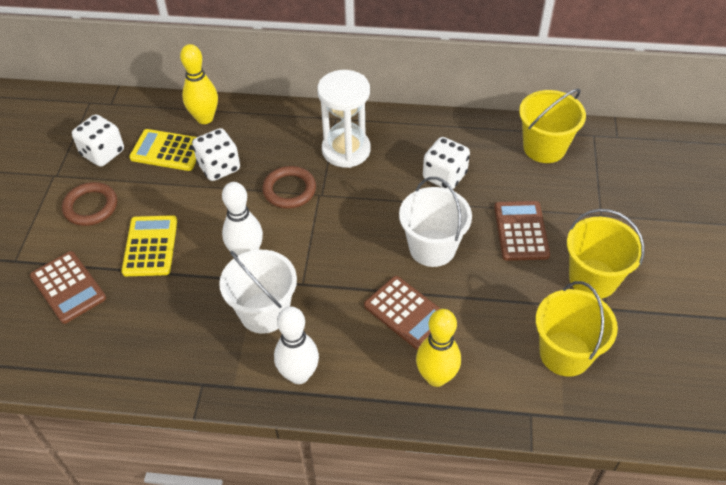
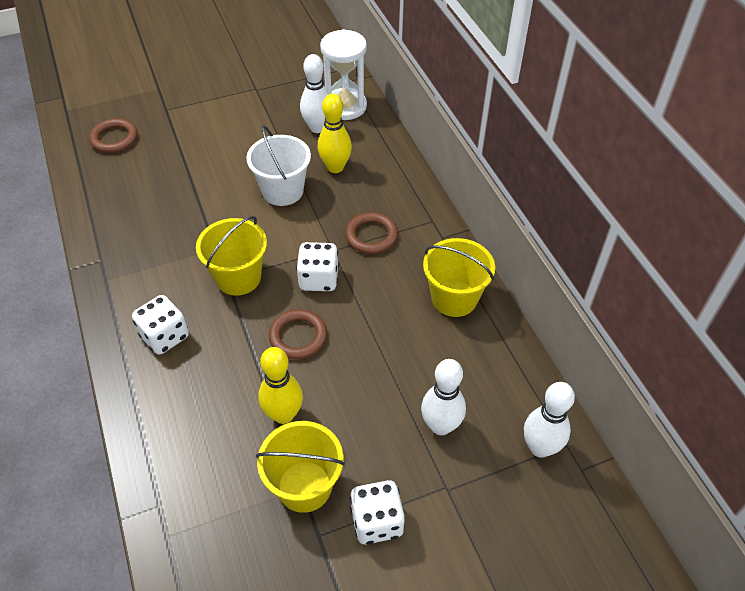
brown calculator: 3 -> 0
brown ring: 2 -> 3
white bowling pin: 2 -> 3
white bucket: 2 -> 1
yellow calculator: 2 -> 0

